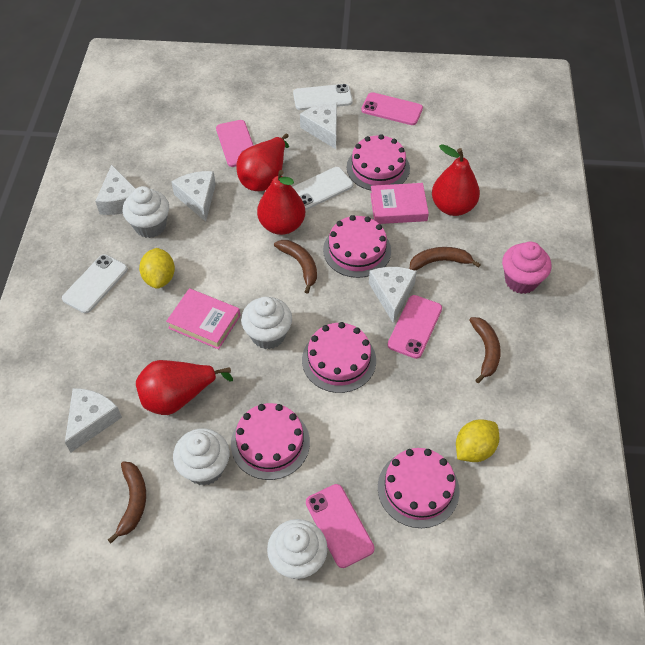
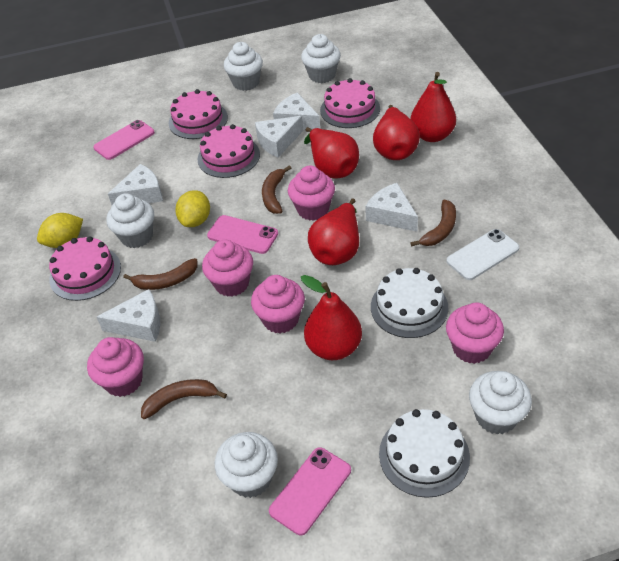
pink book: 2 -> 0
pink cake: 5 -> 4
pink cupcake: 1 -> 5
pink phone: 4 -> 3
red pear: 4 -> 5
white cake: 0 -> 2
white cupcake: 4 -> 5
white phone: 3 -> 1

